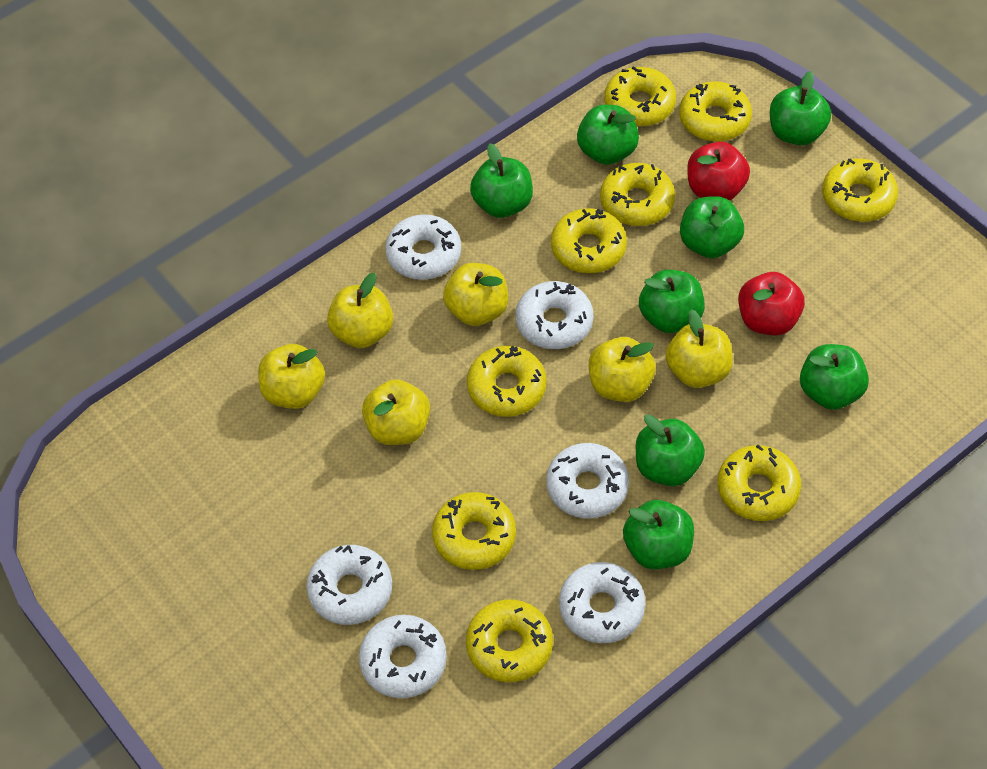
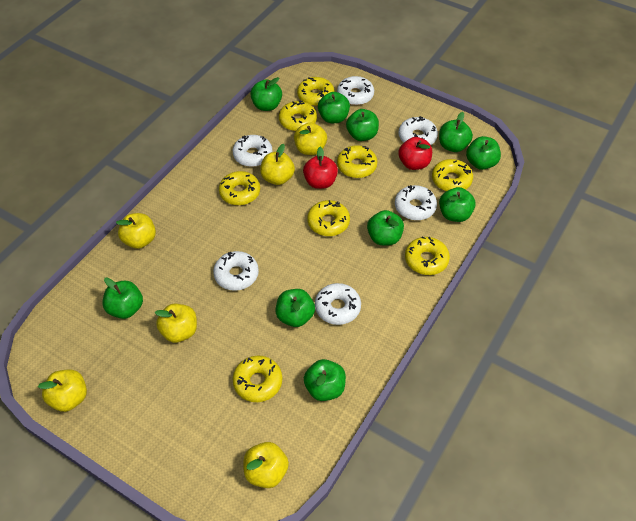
green apple: 8 -> 10
yellow donut: 9 -> 8

